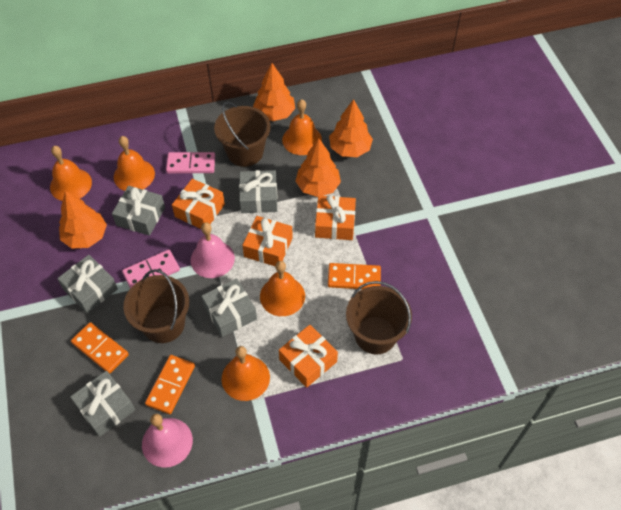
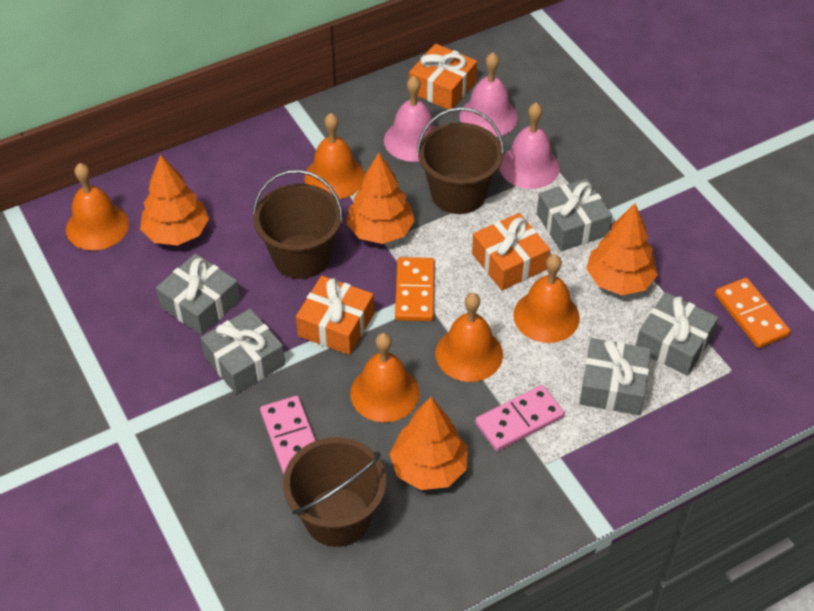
orange domino: 3 -> 2
orange gift: 4 -> 3
pink bell: 2 -> 3

